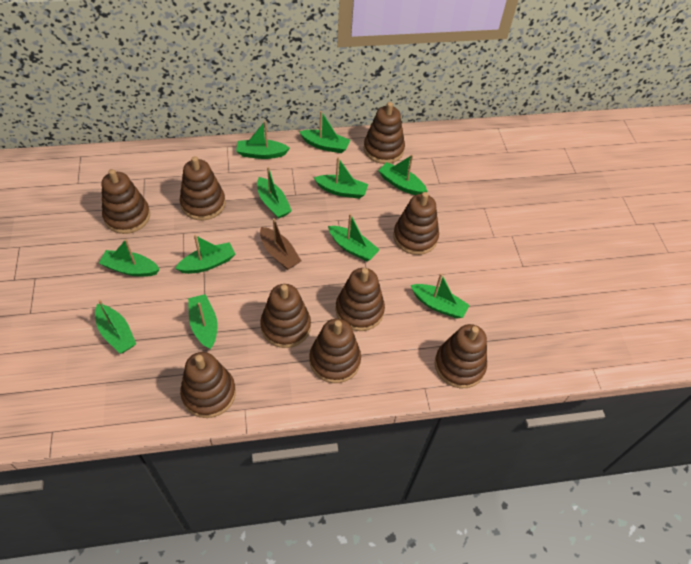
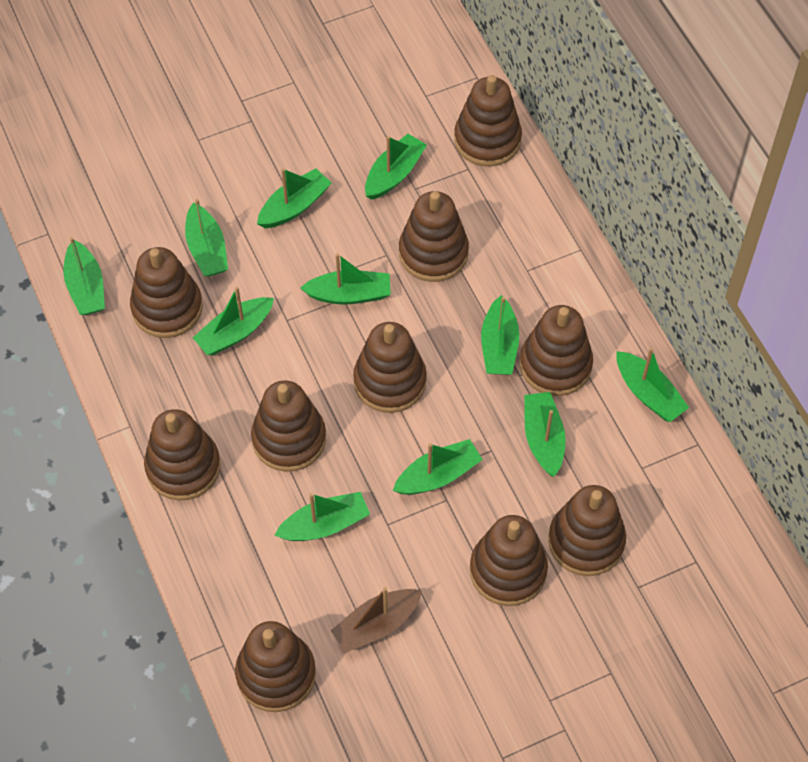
brown stacking toy: 9 -> 10

